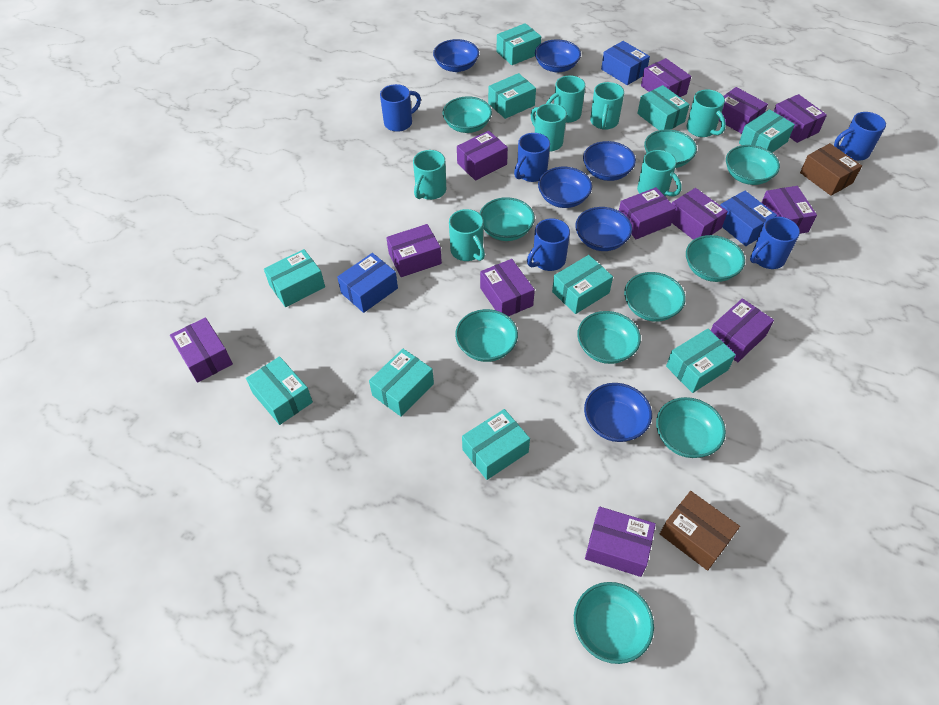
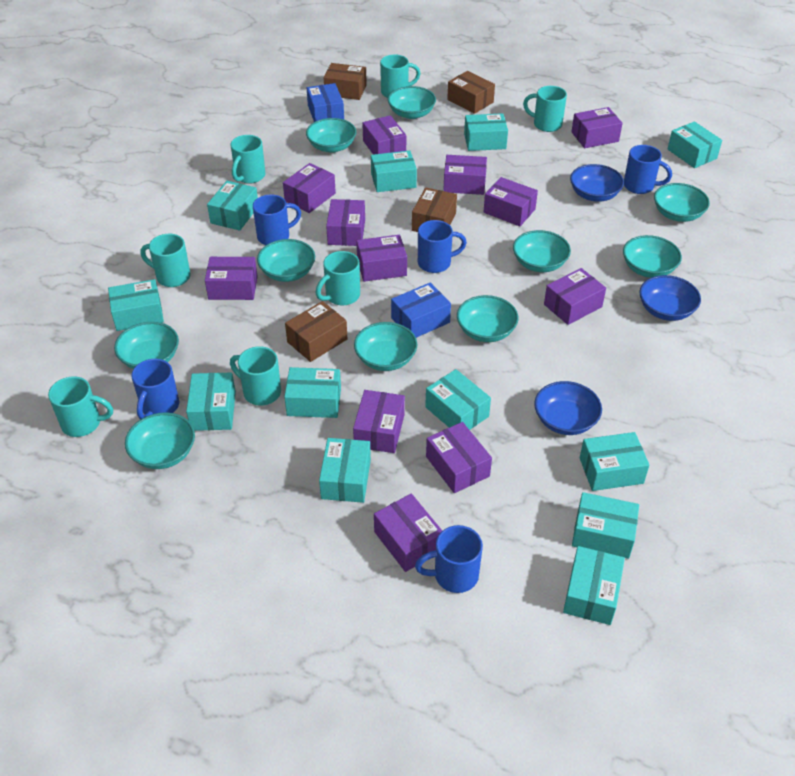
blue bowl: 6 -> 3
blue box: 3 -> 2
brown box: 2 -> 4
turquoise box: 10 -> 12

